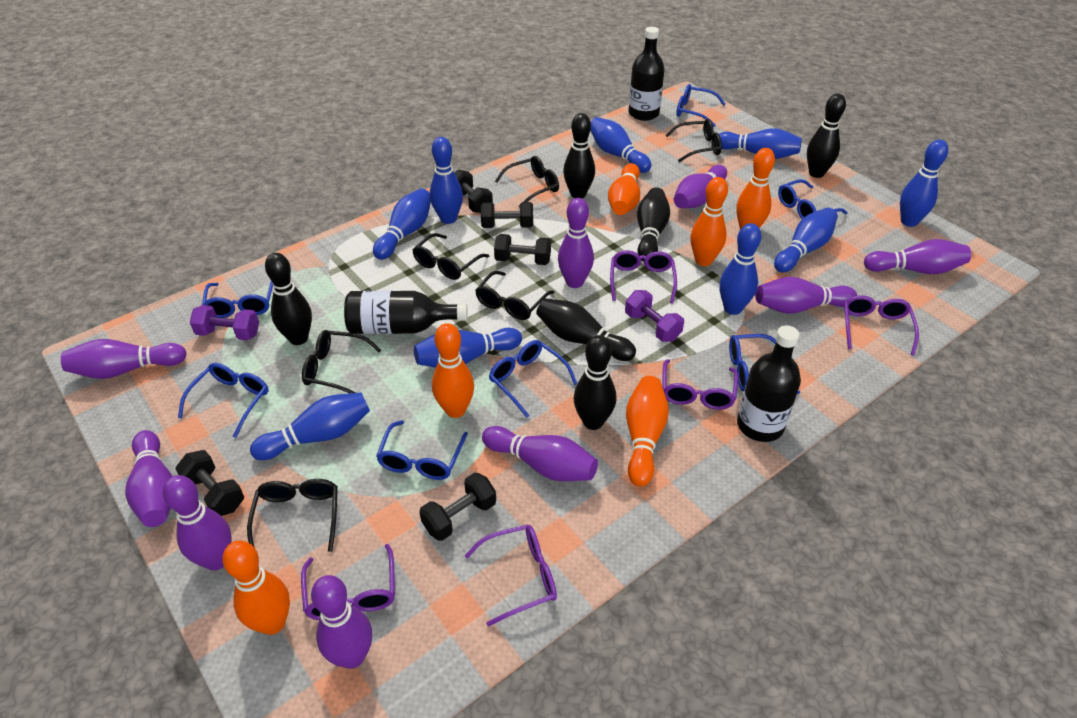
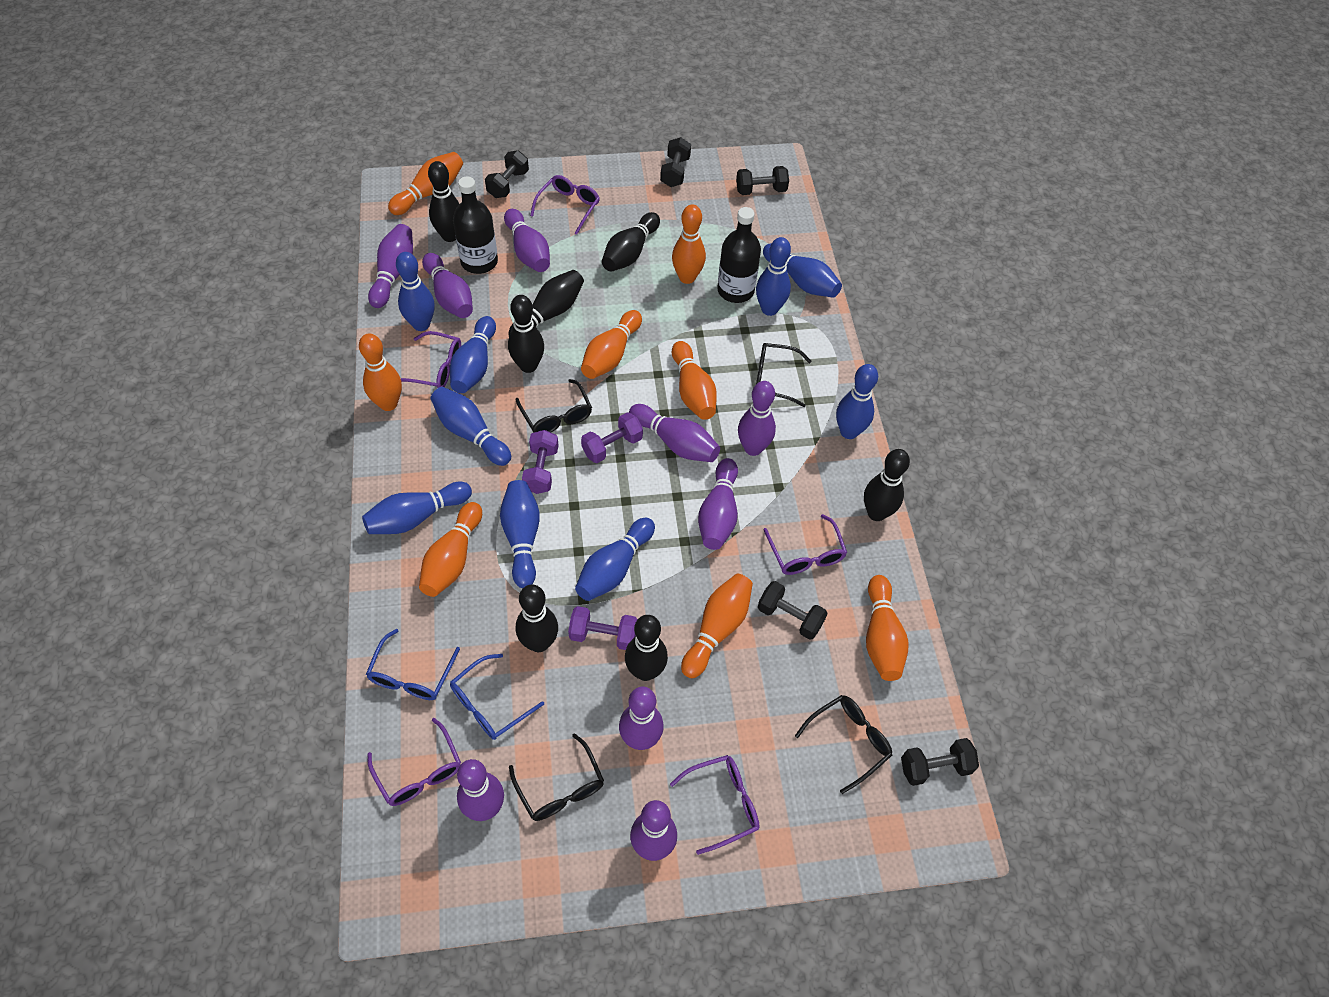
black bottle: 3 -> 2
black bowling pin: 6 -> 7
black glasses: 6 -> 4
blue glasses: 7 -> 2
orange bowling pin: 6 -> 8
purple dumbbell: 2 -> 3

